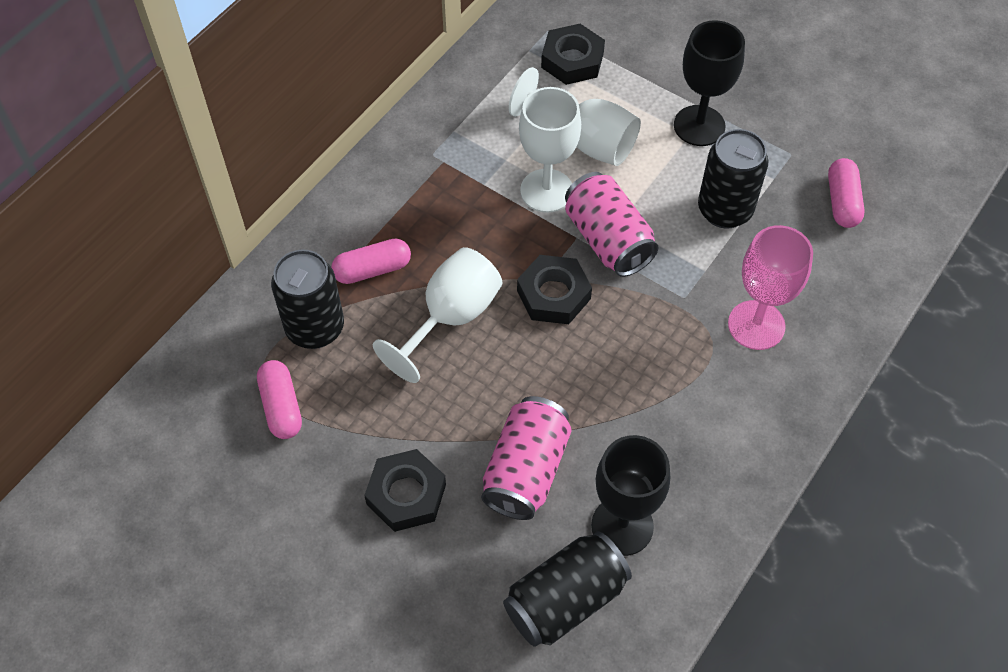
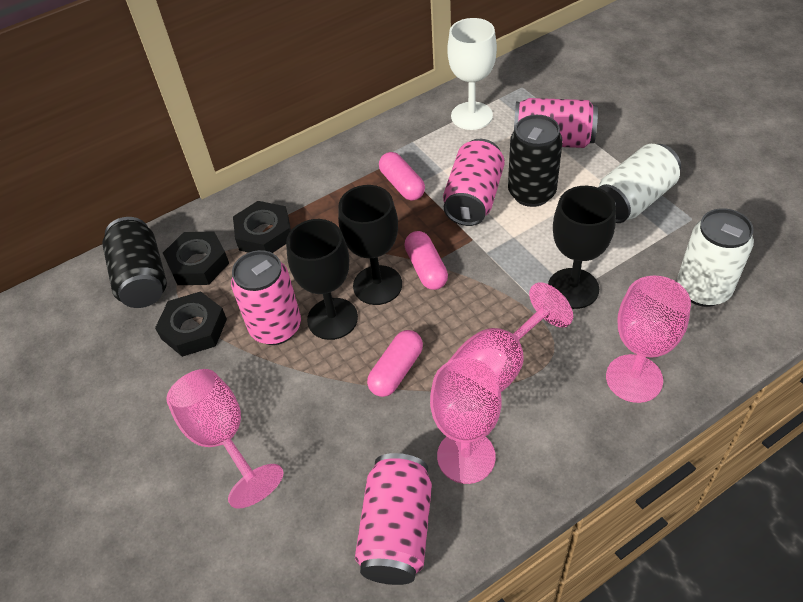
black can: 3 -> 2
black goblet: 2 -> 3
pink can: 2 -> 4
pink goblet: 1 -> 4
white can: 0 -> 2
white goblet: 3 -> 1

